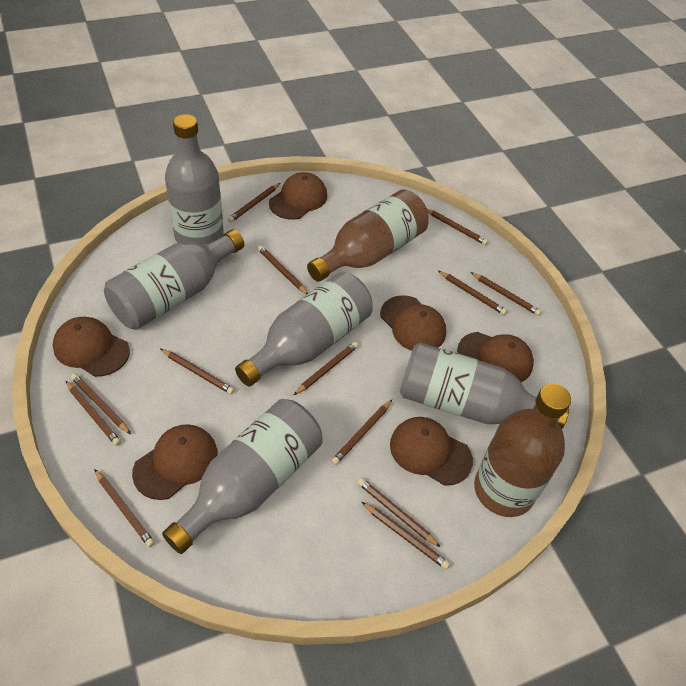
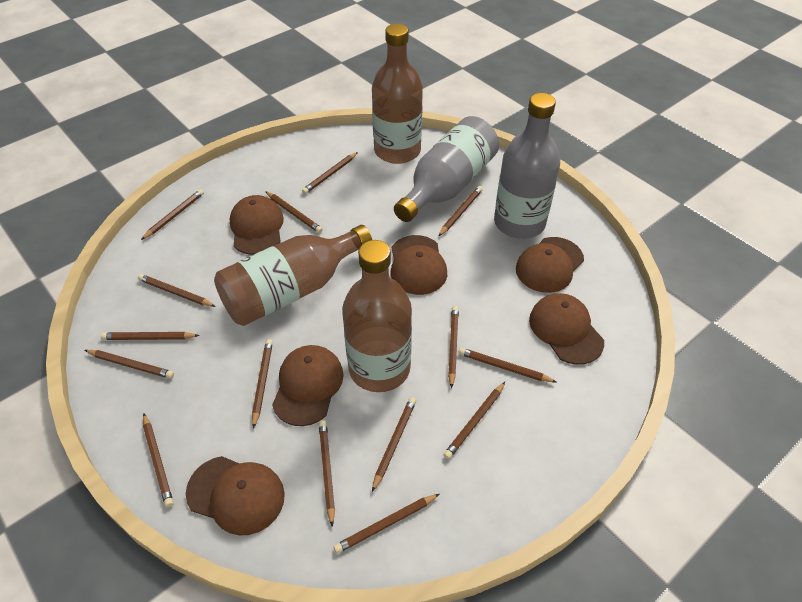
brown bottle: 2 -> 3
brown pencil: 13 -> 15
grey bottle: 5 -> 2

